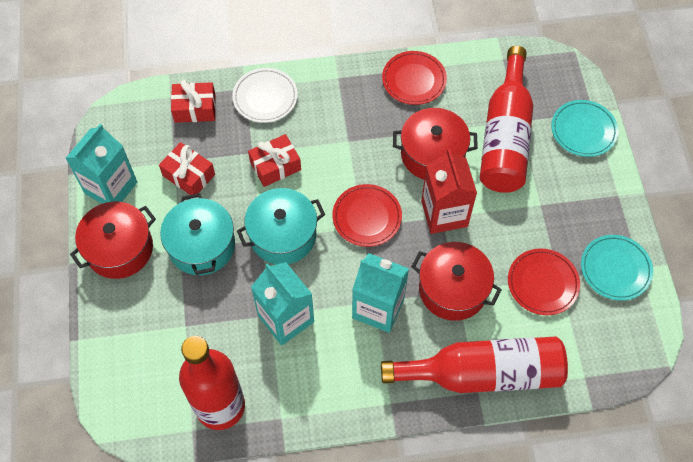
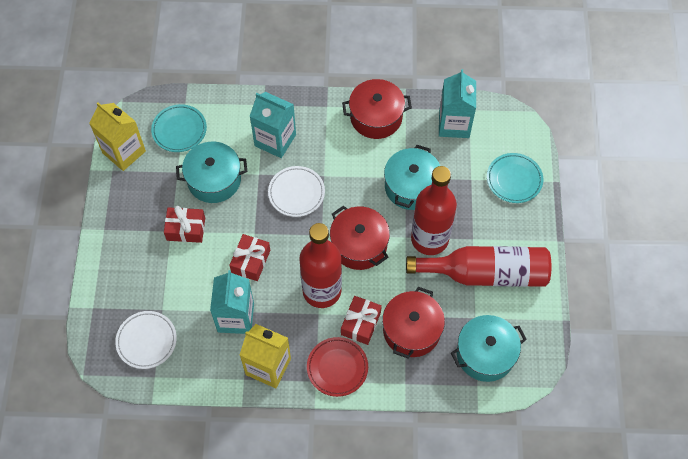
red carton: 1 -> 0
red plate: 3 -> 1
turquoise pot: 2 -> 3
white plate: 1 -> 2
yellow carton: 0 -> 2

